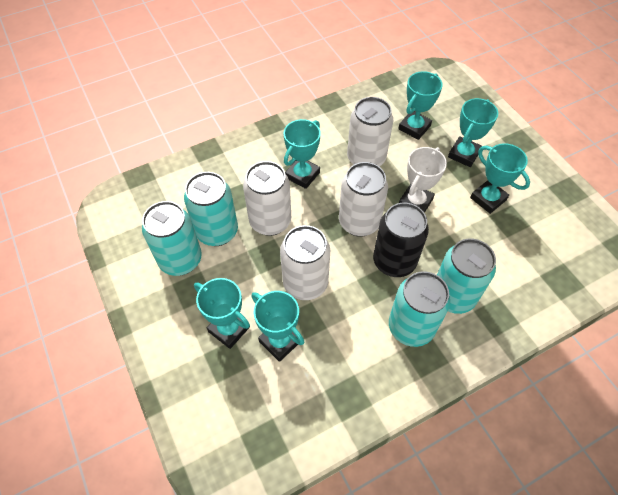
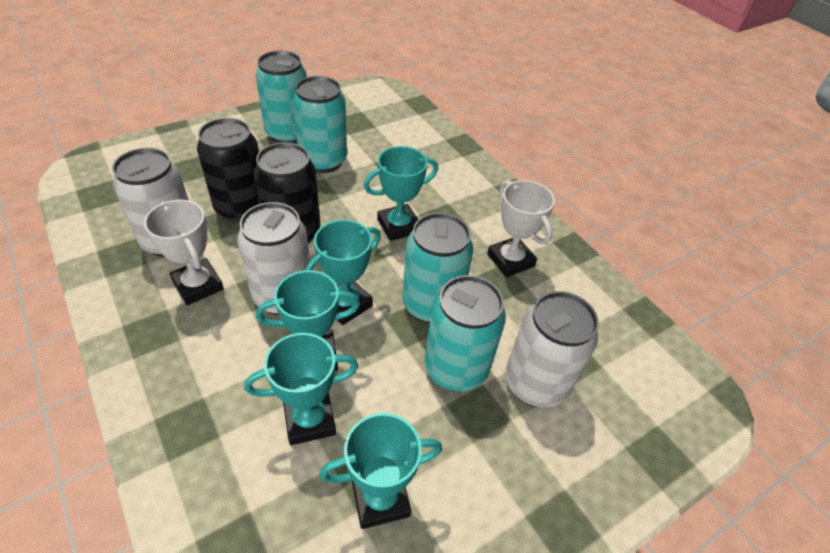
black can: 1 -> 2
turquoise trophy: 6 -> 5
white can: 4 -> 3
white trophy: 1 -> 2

